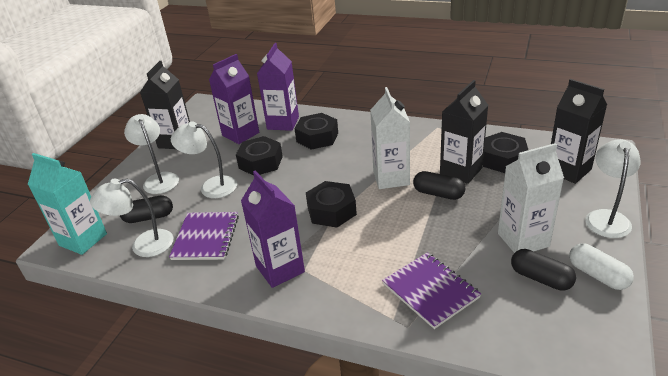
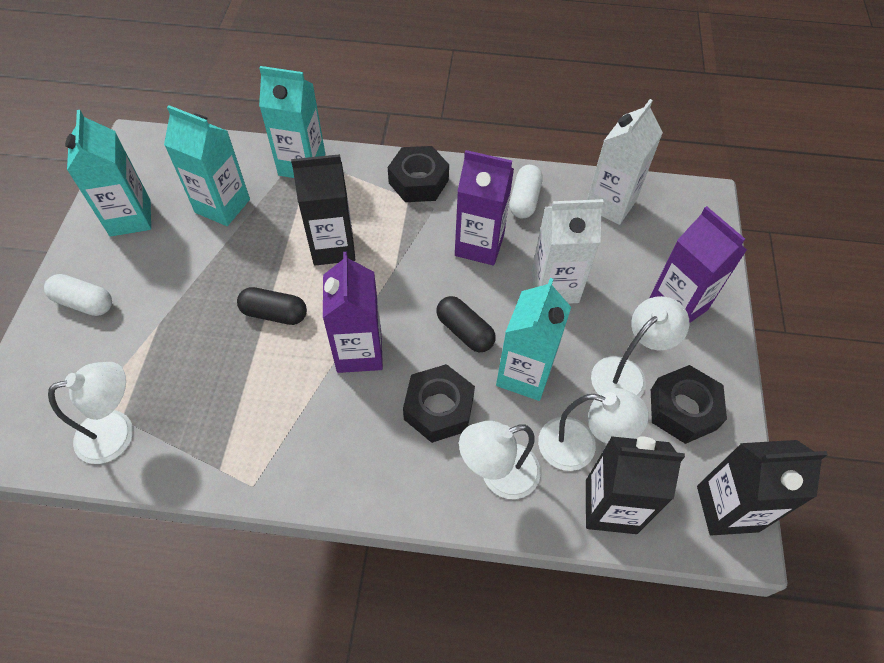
black capsule: 3 -> 2
black nut: 4 -> 3
purple notebook: 2 -> 0
turquoise carton: 1 -> 4
white capsule: 1 -> 2

